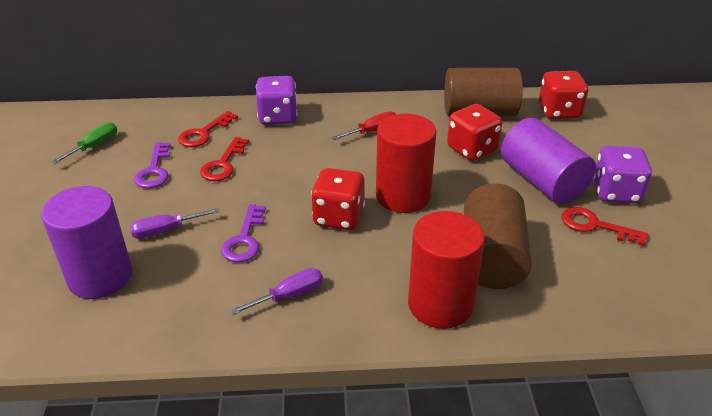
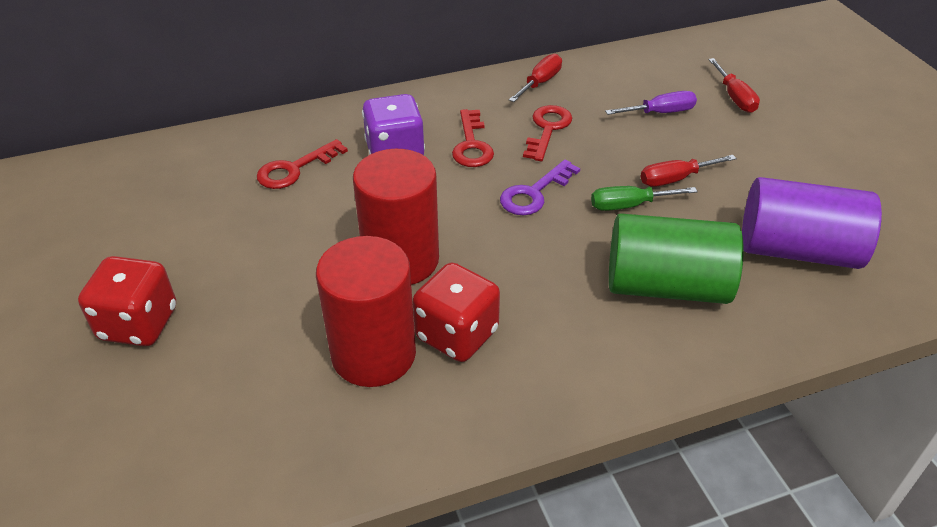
brown cylinder: 2 -> 0
green cylinder: 0 -> 1
purple cylinder: 2 -> 1
purple dice: 2 -> 1
purple key: 2 -> 1
purple screwdriver: 2 -> 1
red dice: 3 -> 2
red screwdriver: 1 -> 3

